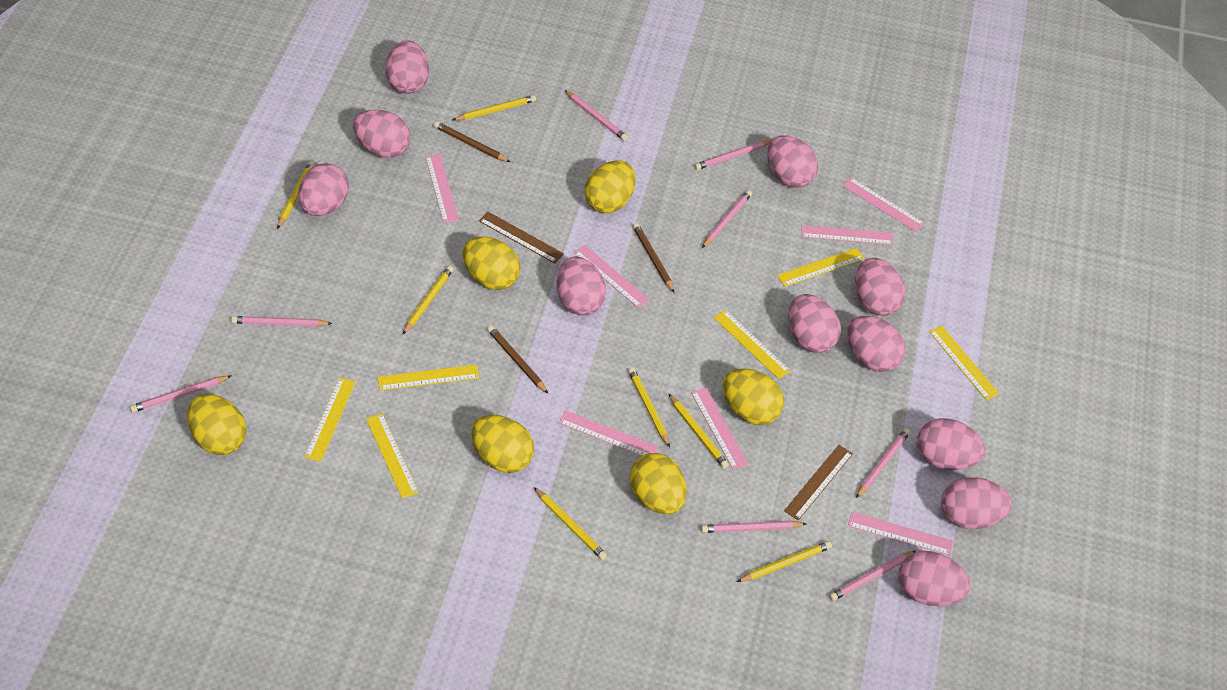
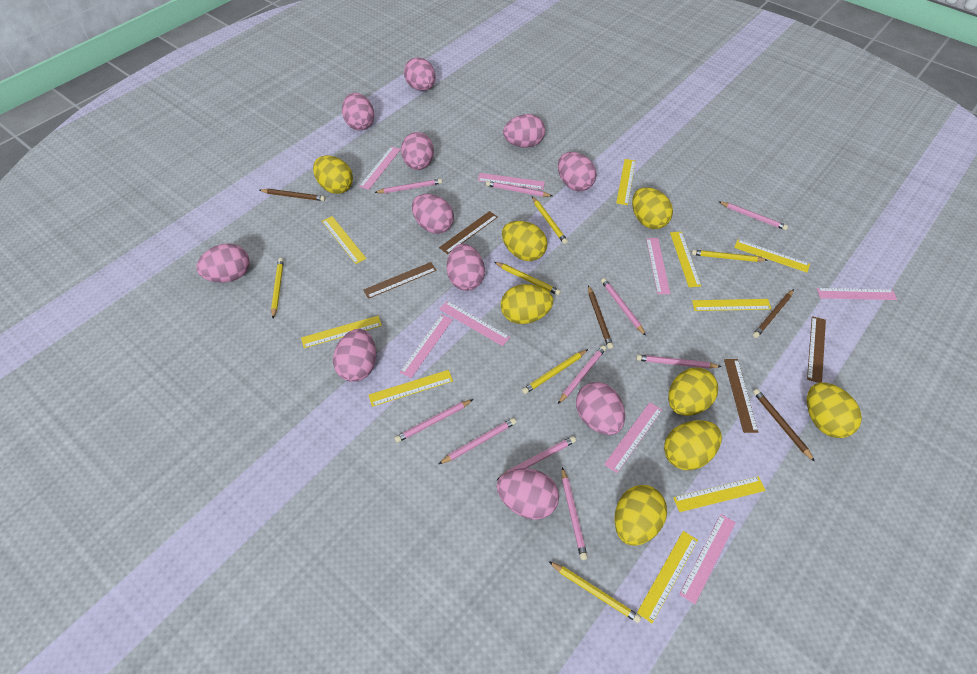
brown pencil: 3 -> 4
brown ruler: 2 -> 4
pink pencil: 8 -> 10
pink ruler: 7 -> 8
yellow egg: 6 -> 8
yellow pencil: 7 -> 6
yellow ruler: 6 -> 9

